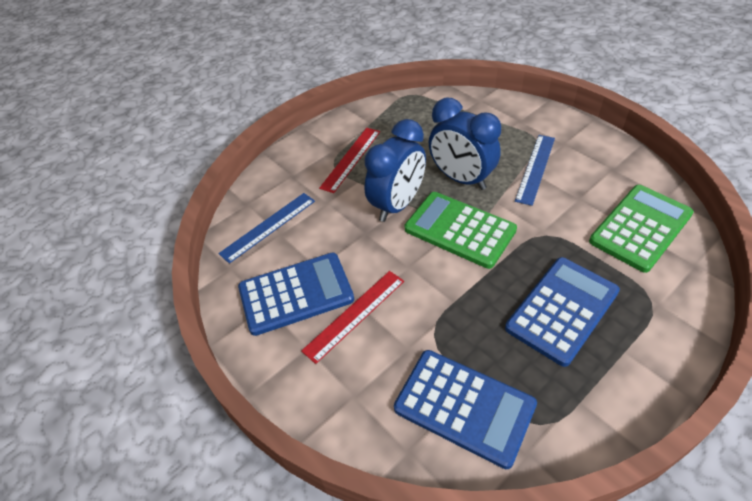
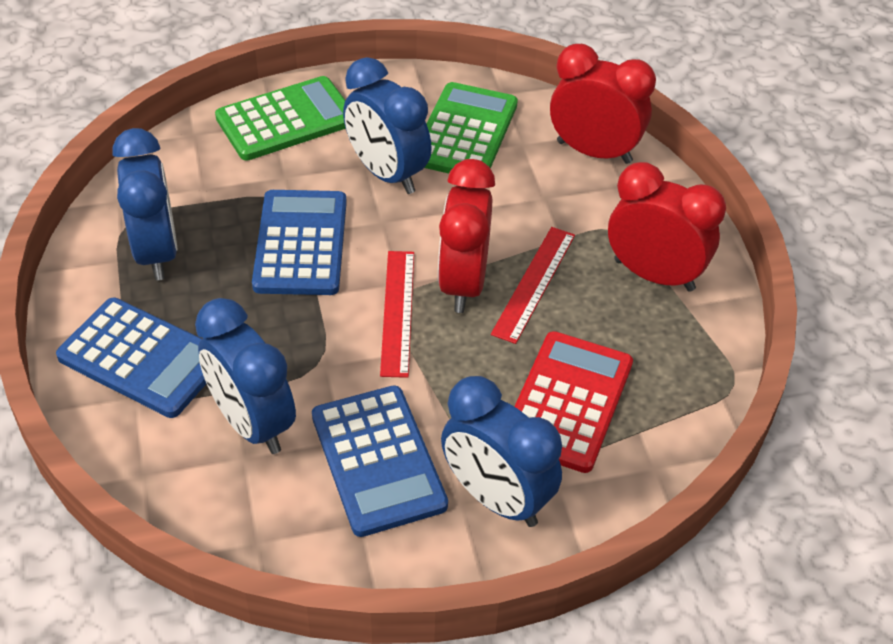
blue clock: 2 -> 4
blue ruler: 2 -> 0
red calculator: 0 -> 1
red clock: 0 -> 3

